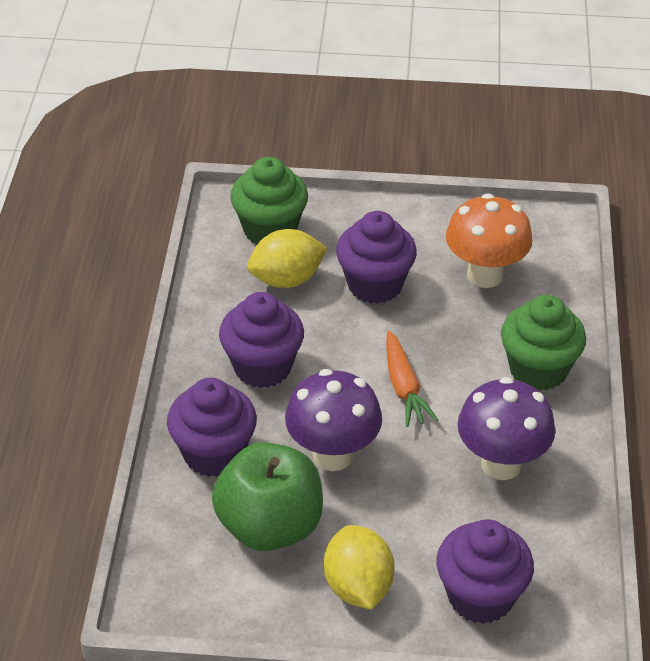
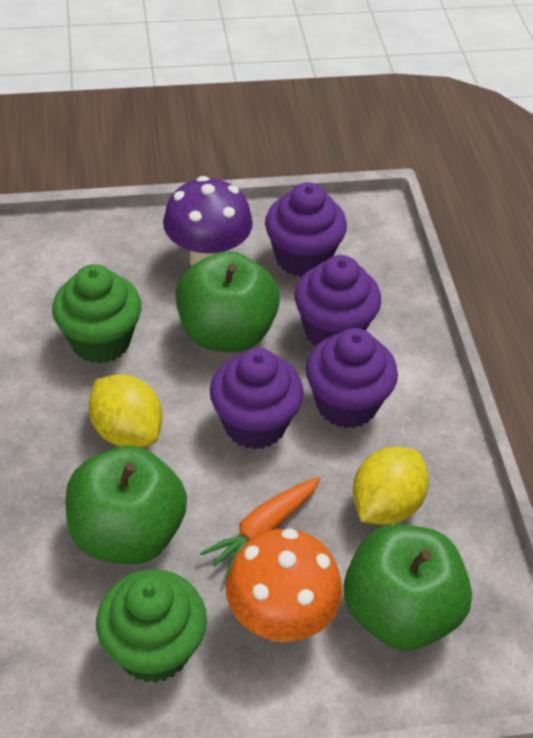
green apple: 1 -> 3
purple mushroom: 2 -> 1

